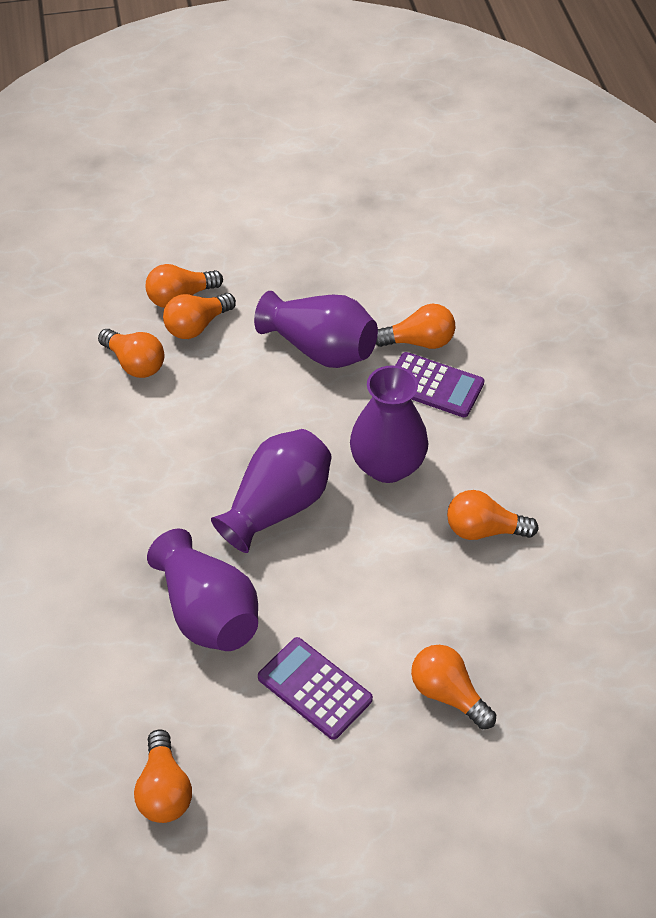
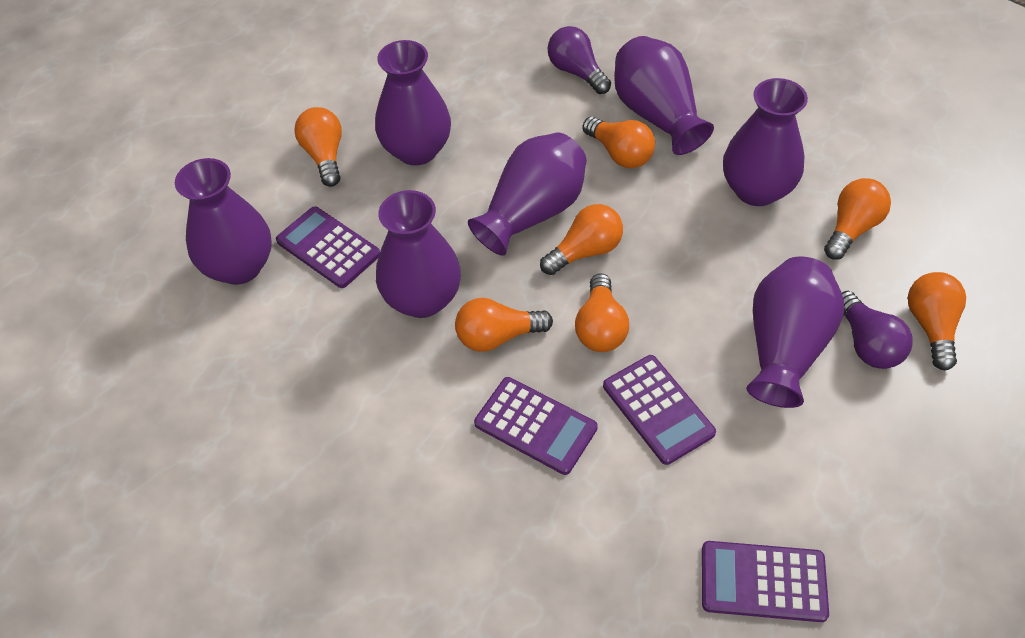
purple calculator: 2 -> 4
purple light bulb: 0 -> 2
purple vase: 4 -> 7

